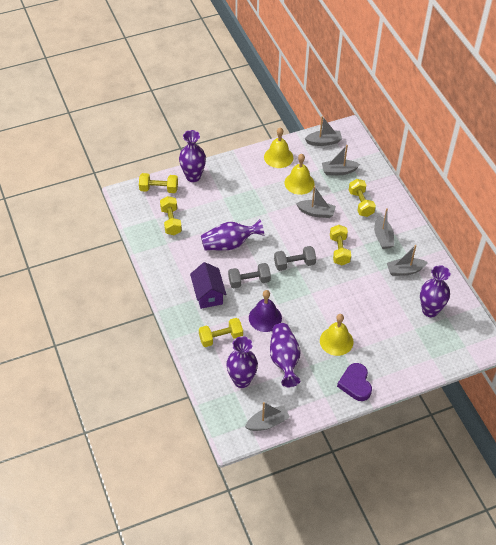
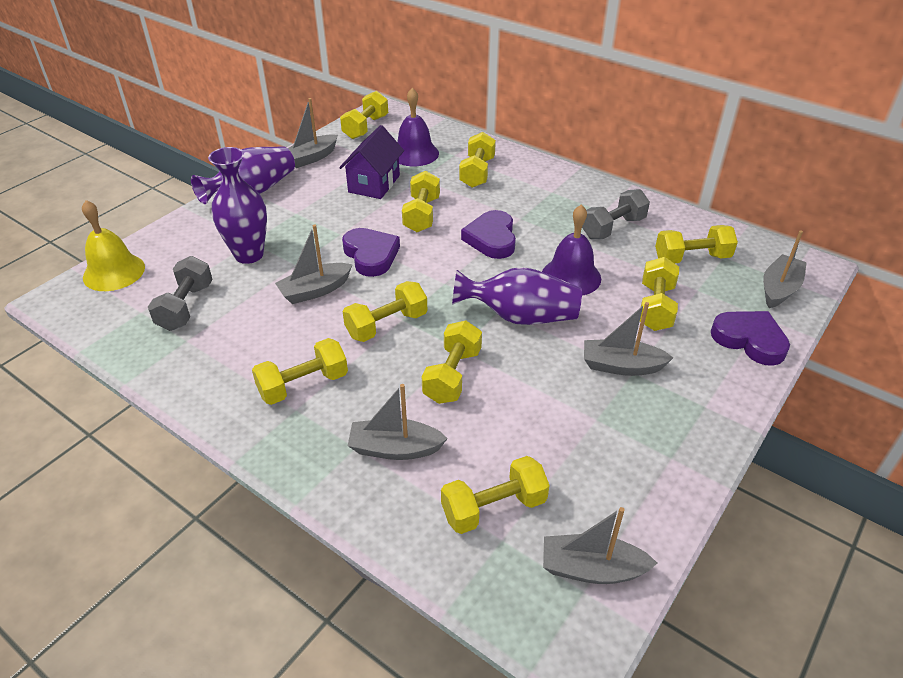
purple bell: 1 -> 2
purple heart: 1 -> 3
purple vase: 5 -> 3
yellow bell: 3 -> 1
yellow dumbbell: 5 -> 9

